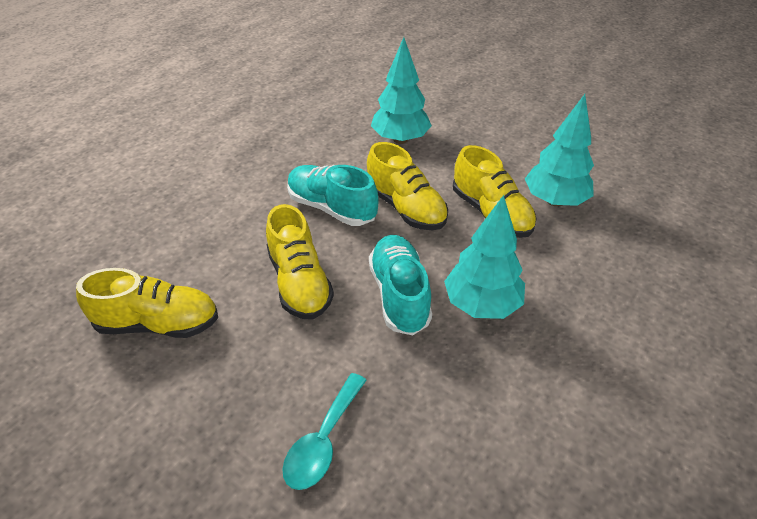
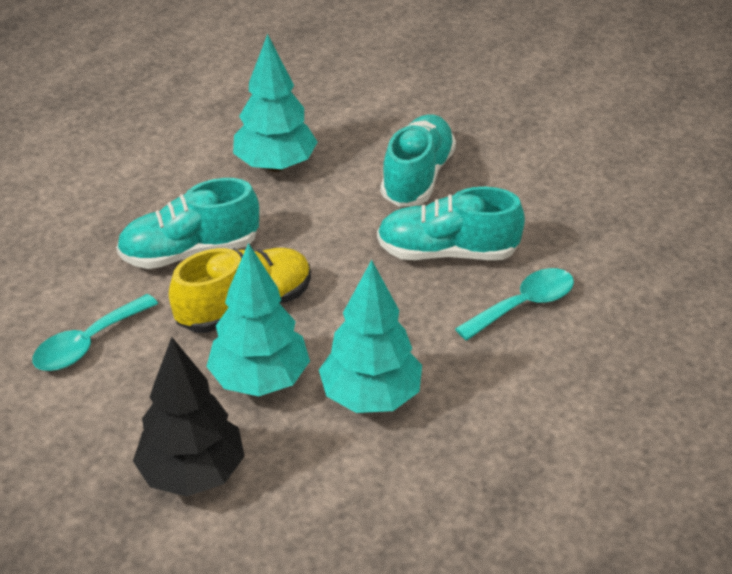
black tree: 0 -> 1
turquoise shoe: 2 -> 3
turquoise spoon: 1 -> 2
yellow shoe: 4 -> 1

